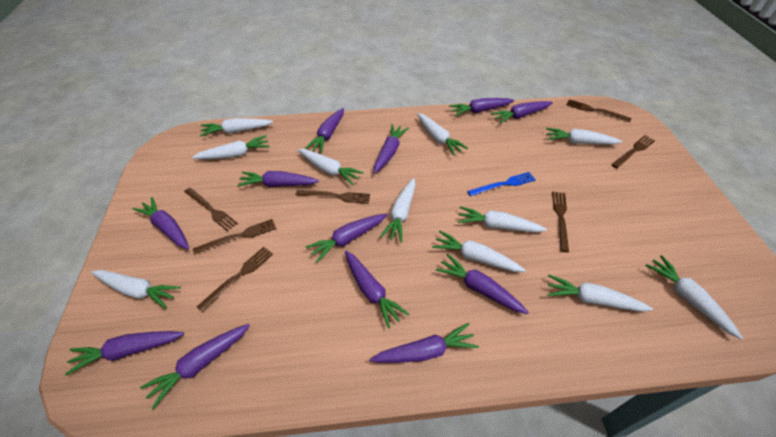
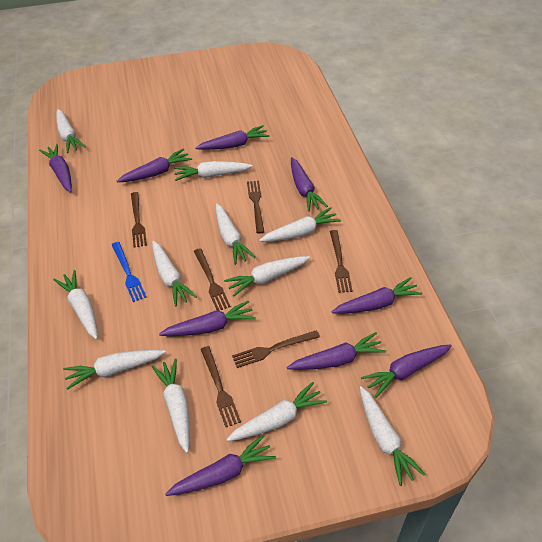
brown fork: 7 -> 6
purple carrot: 12 -> 9

